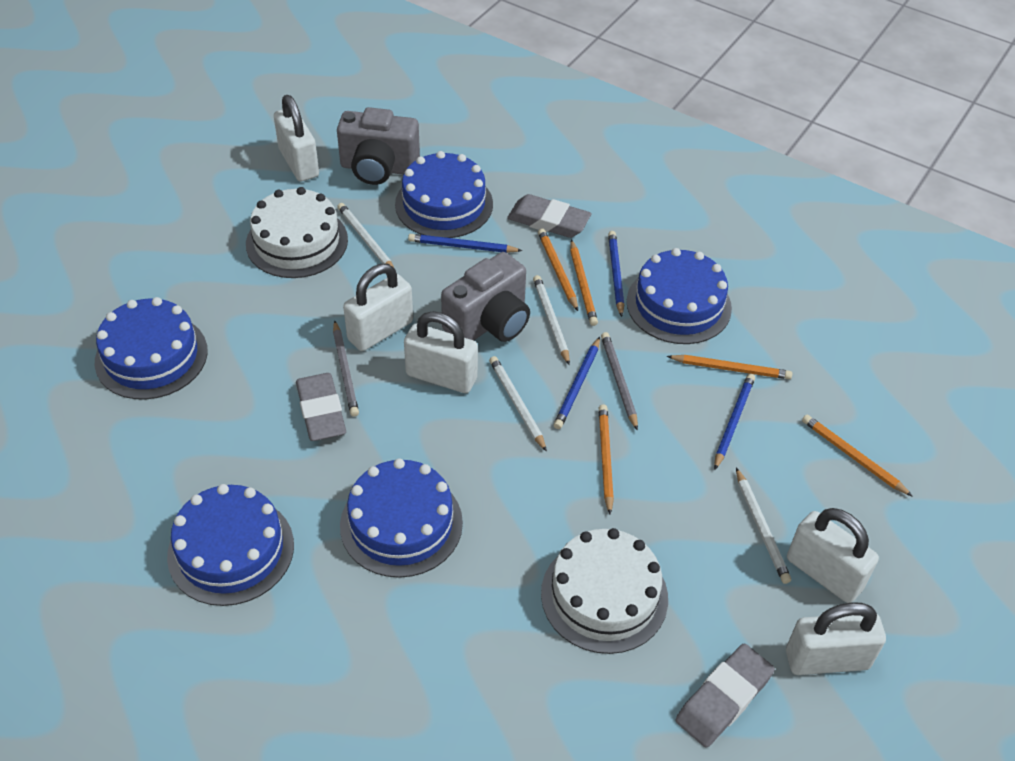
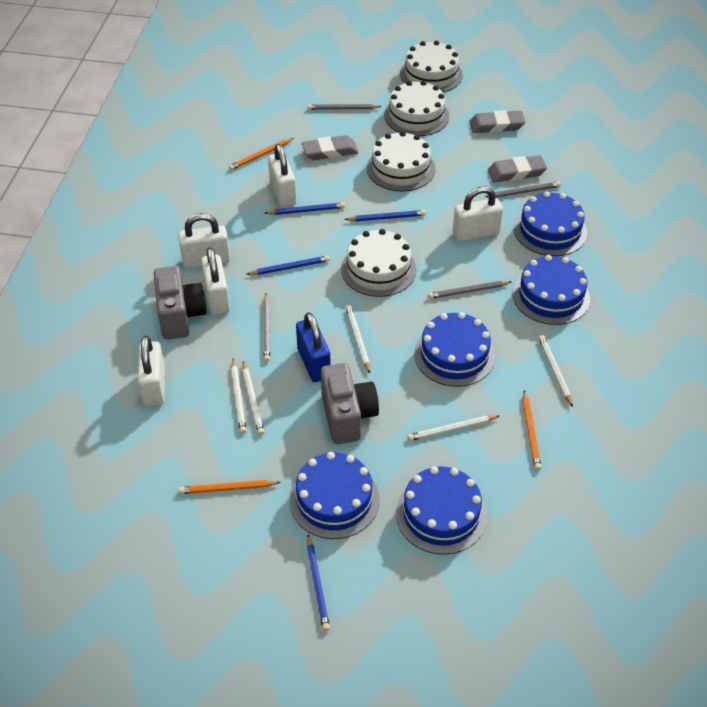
blue padlock: 0 -> 1
grey pencil: 2 -> 4
orange pencil: 5 -> 3
white cake: 2 -> 4
white pencil: 4 -> 5

